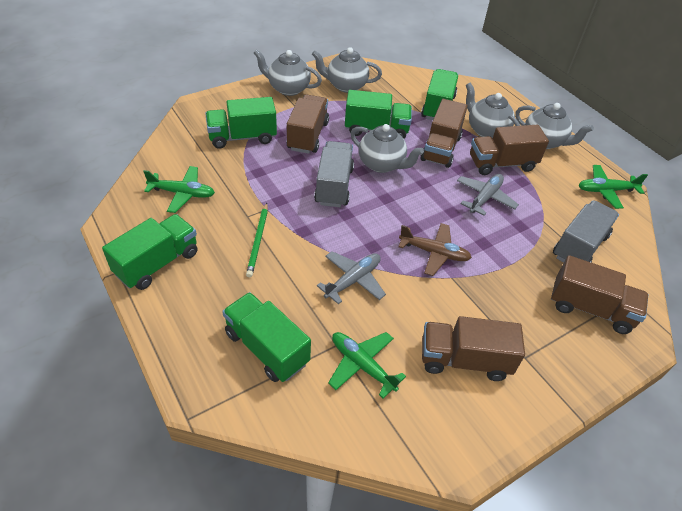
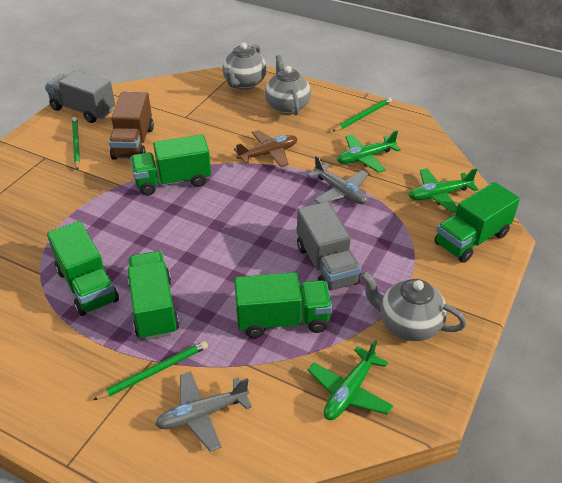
brown truck: 5 -> 1
green pencil: 1 -> 3
grey teapot: 5 -> 3

